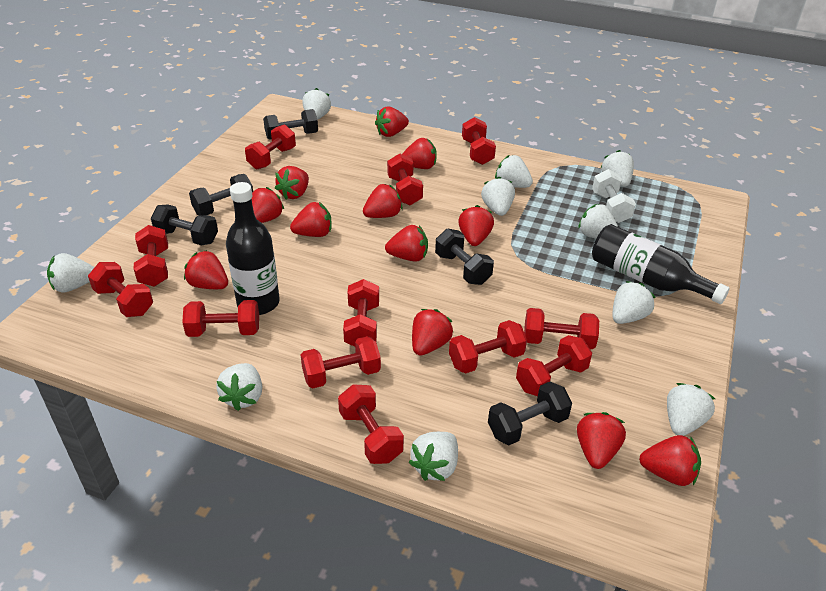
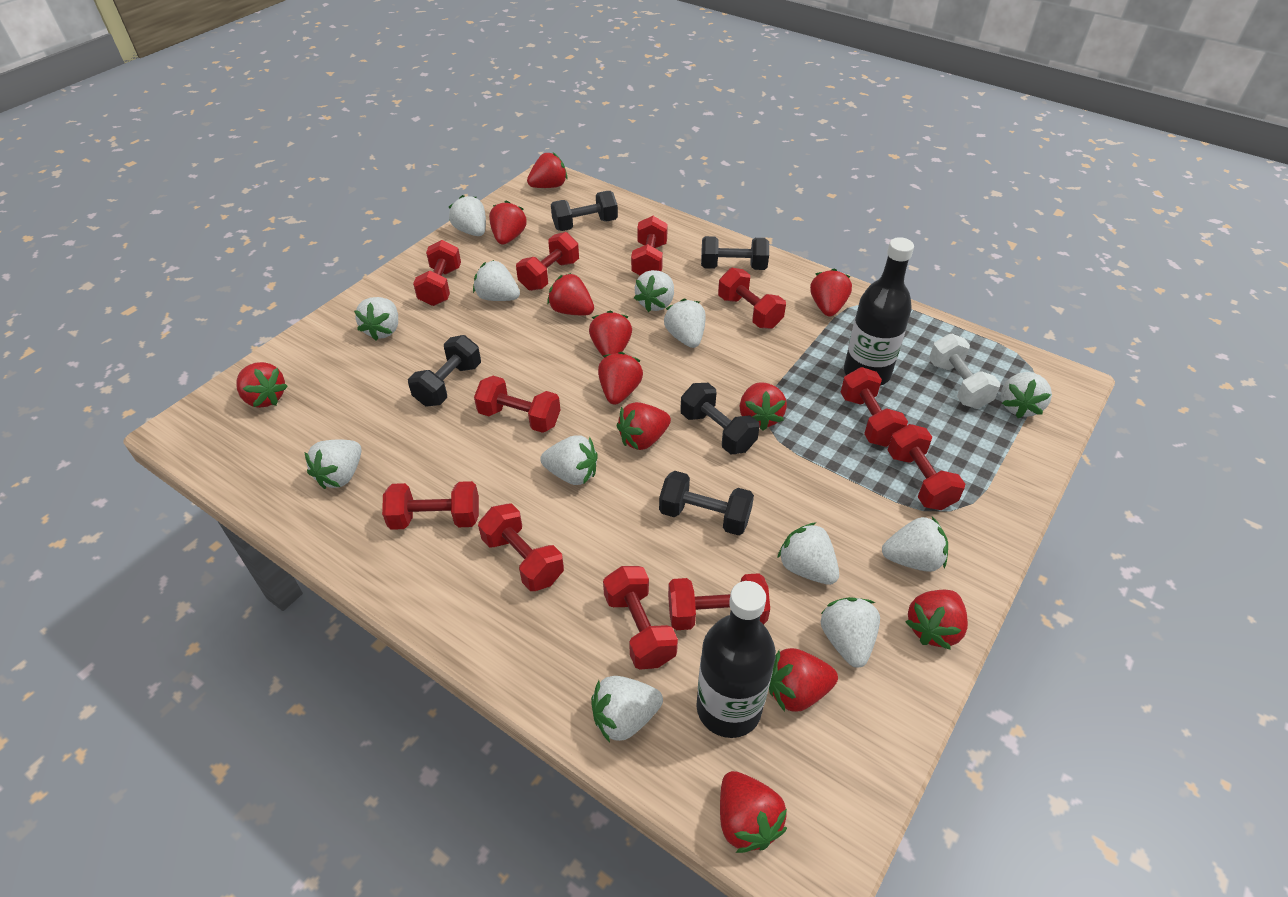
red dumbbell: 12 -> 11
white strawberry: 10 -> 12

